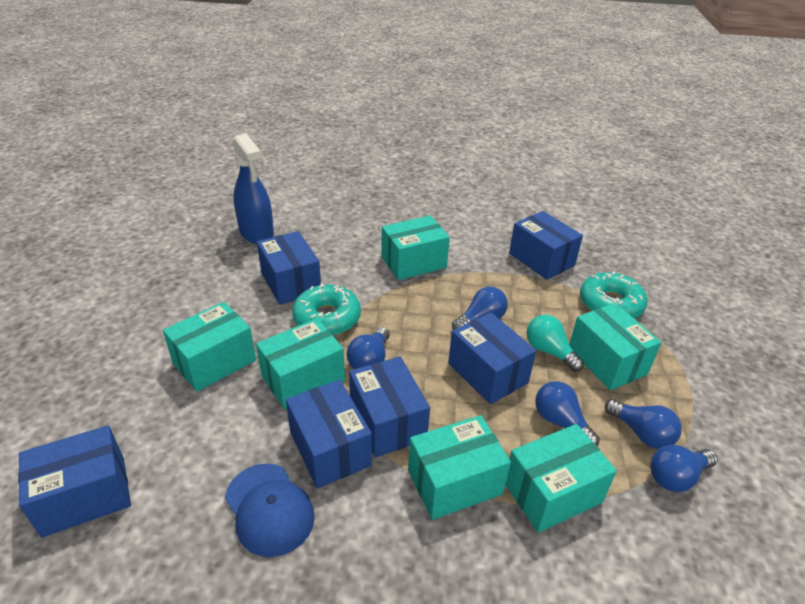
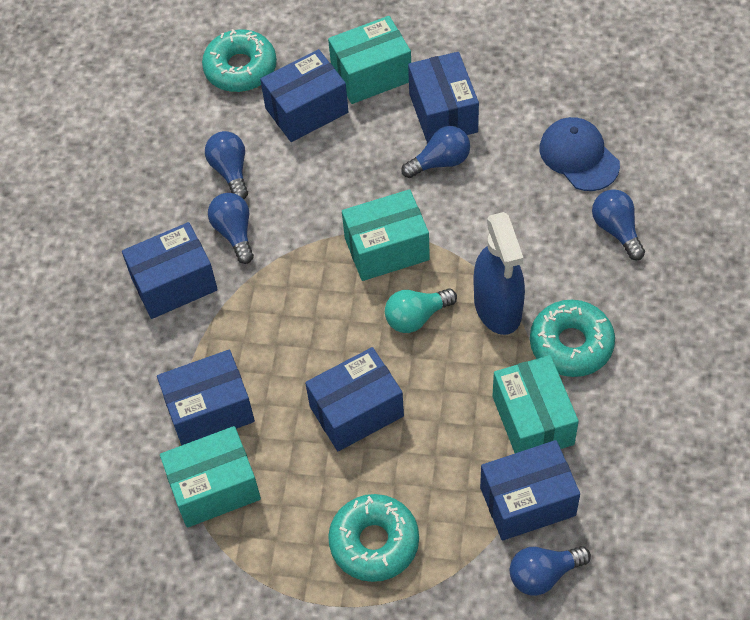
turquoise box: 6 -> 4
turquoise donut: 2 -> 3

